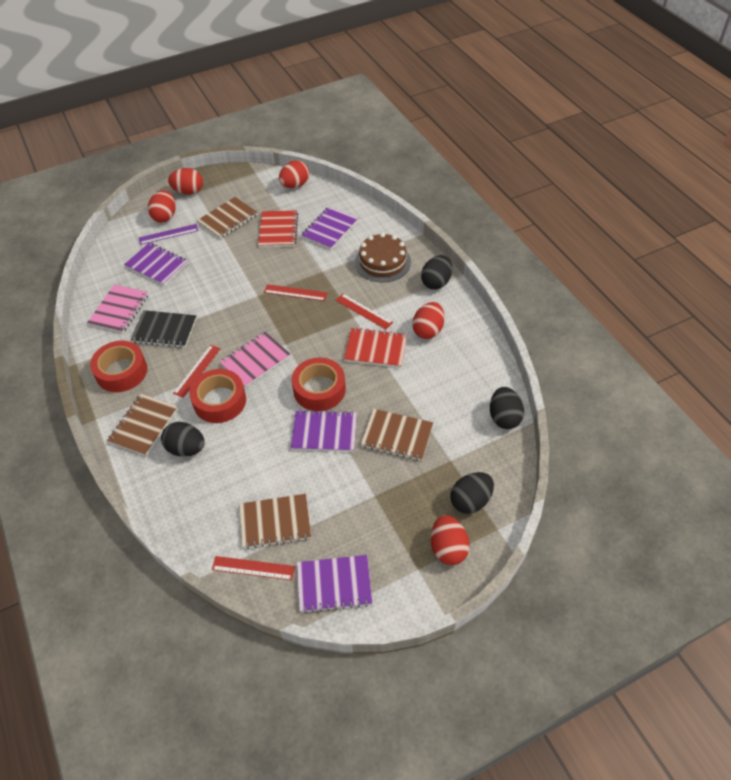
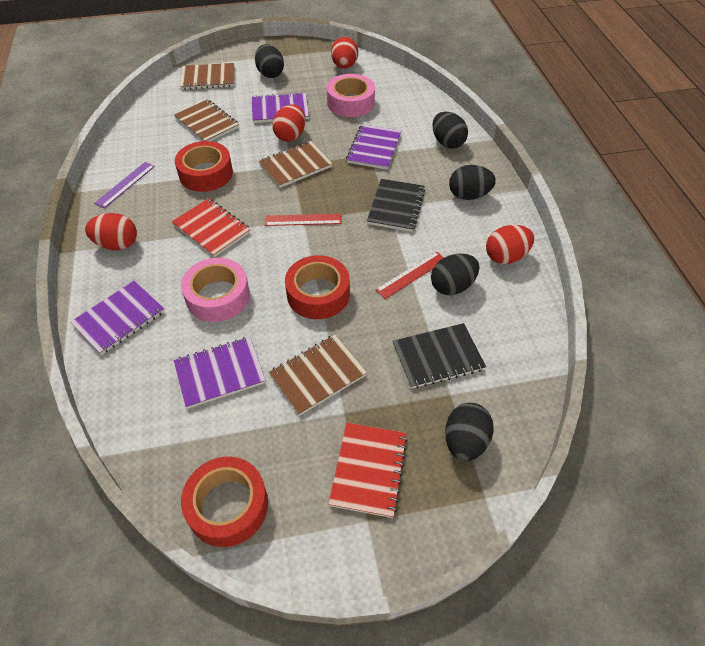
black egg: 4 -> 5
black notebook: 1 -> 2
brown cake: 1 -> 0
pink notebook: 2 -> 0
pink tape: 0 -> 2
red egg: 5 -> 4
red ruler: 4 -> 2

